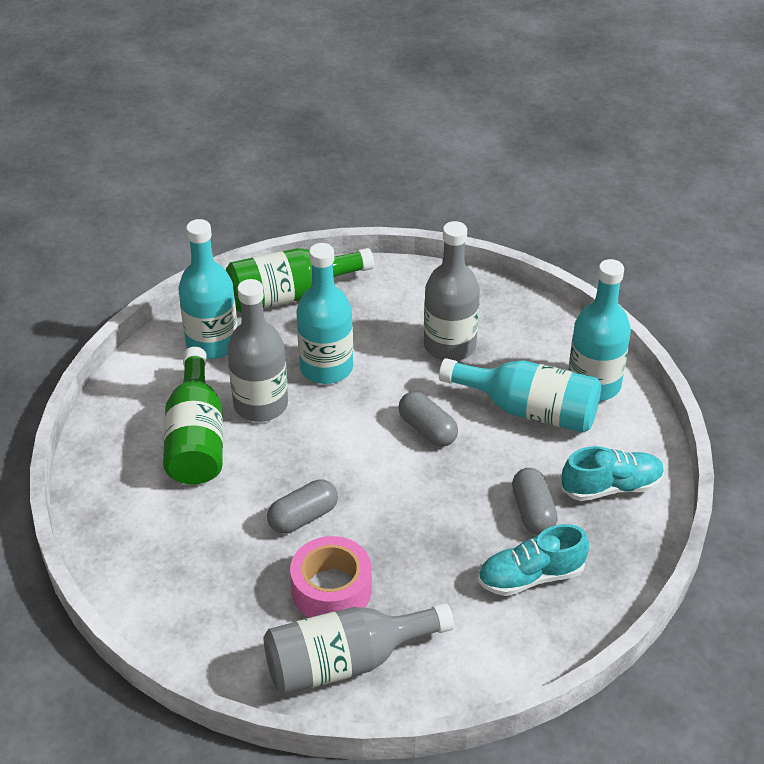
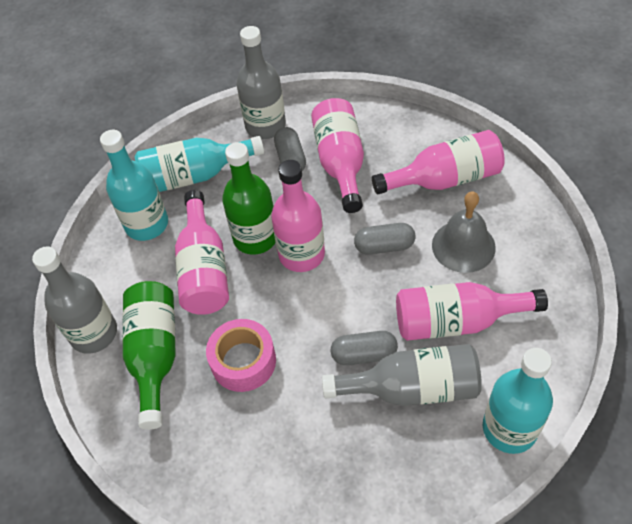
grey bell: 0 -> 1
pink bottle: 0 -> 5
turquoise bottle: 4 -> 3
turquoise shoe: 2 -> 0

